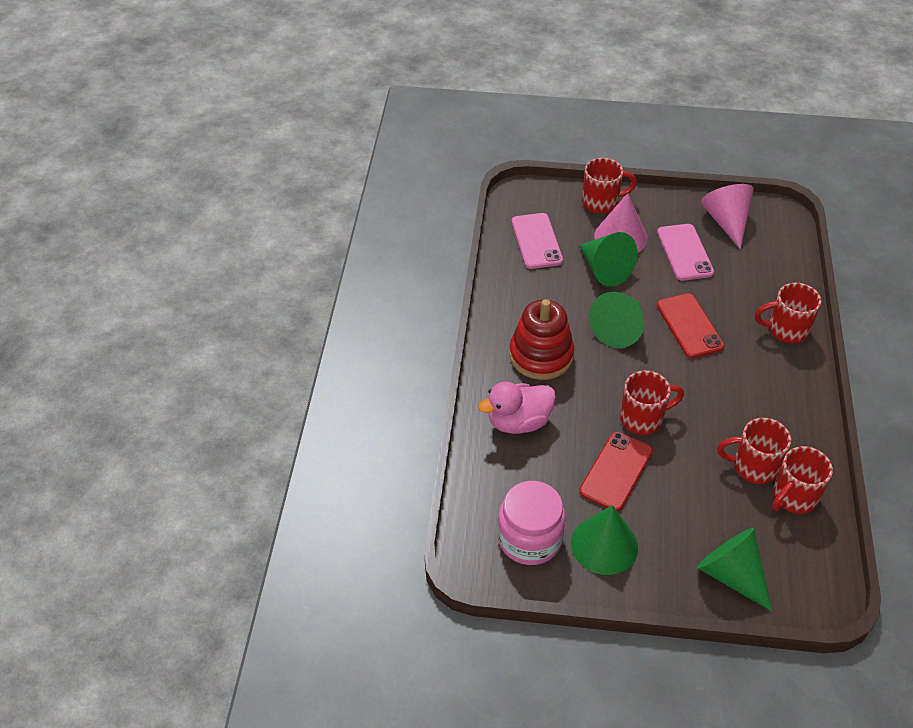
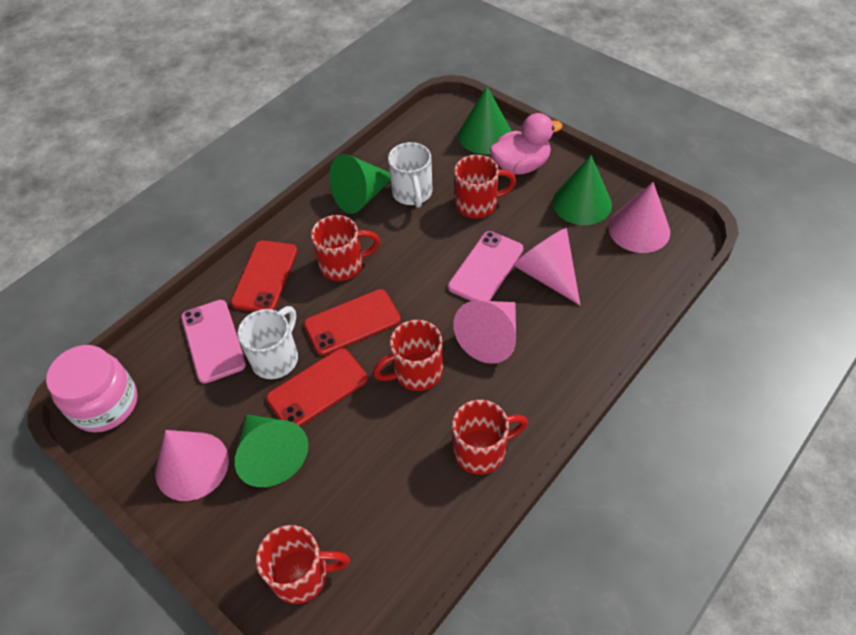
pink cone: 2 -> 4
red phone: 2 -> 3
red stacking toy: 1 -> 0
white mug: 0 -> 2

